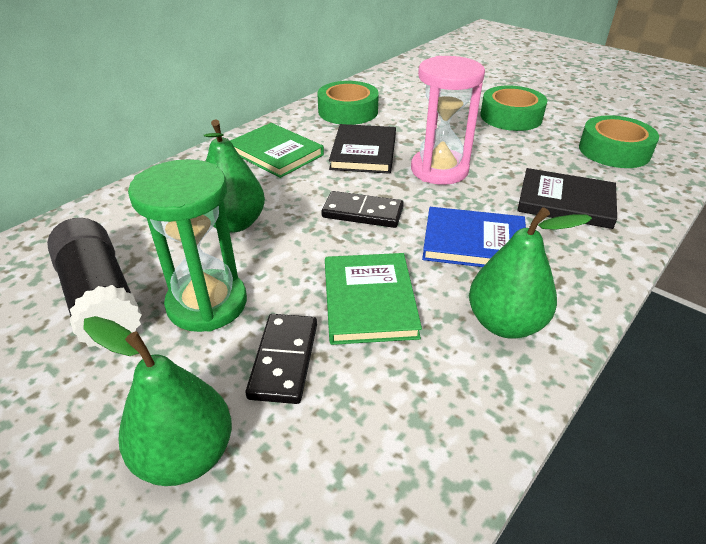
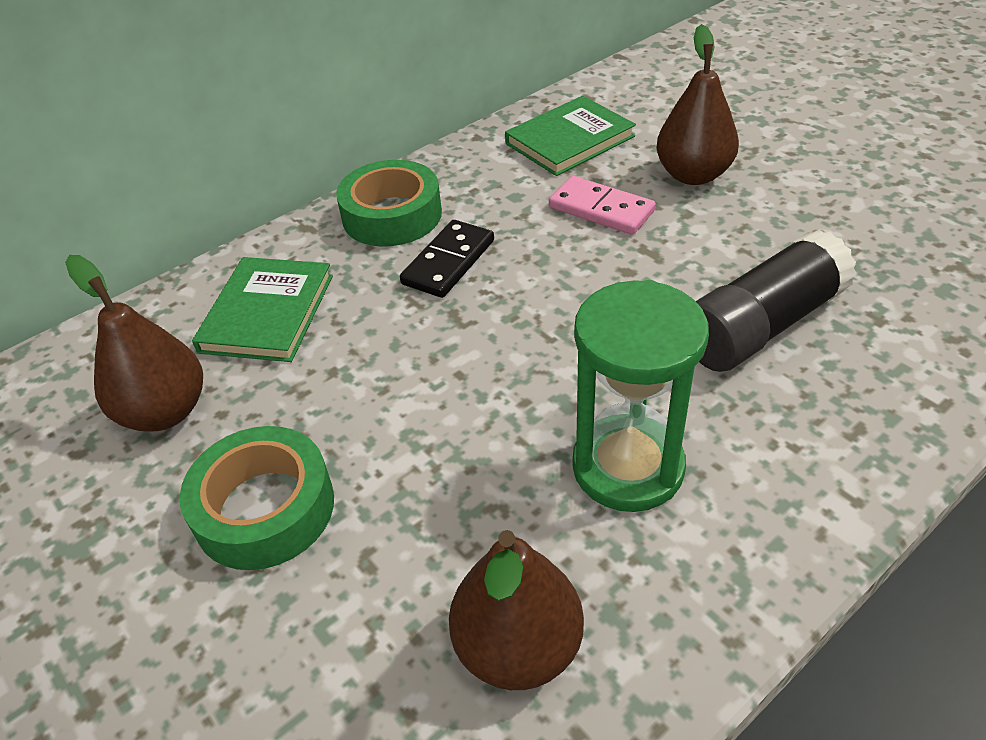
black book: 2 -> 0
black domino: 2 -> 1
blue book: 1 -> 0
brown pear: 0 -> 3
green pear: 3 -> 0
green tape: 3 -> 2
pink domino: 0 -> 1
pink hourglass: 1 -> 0

